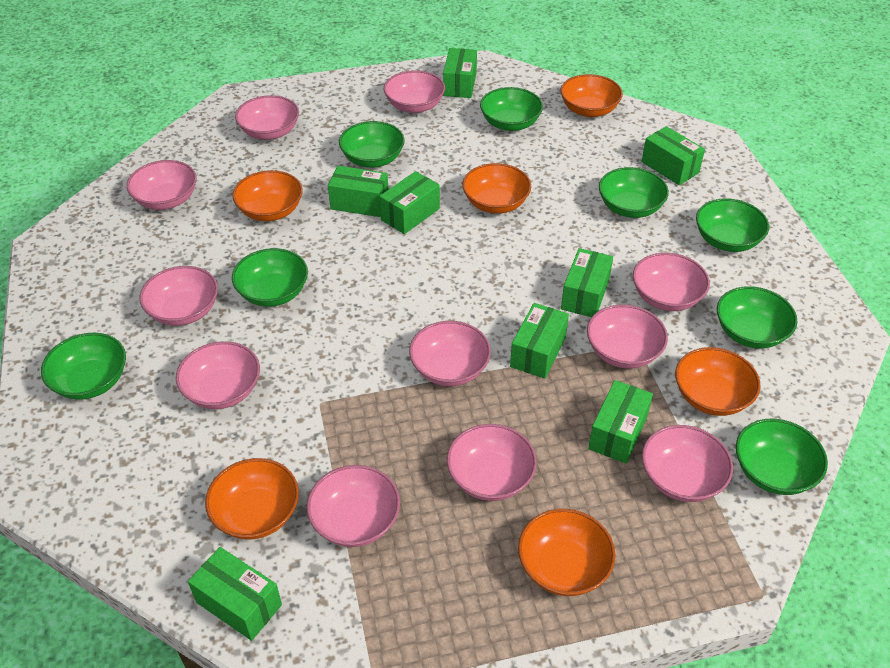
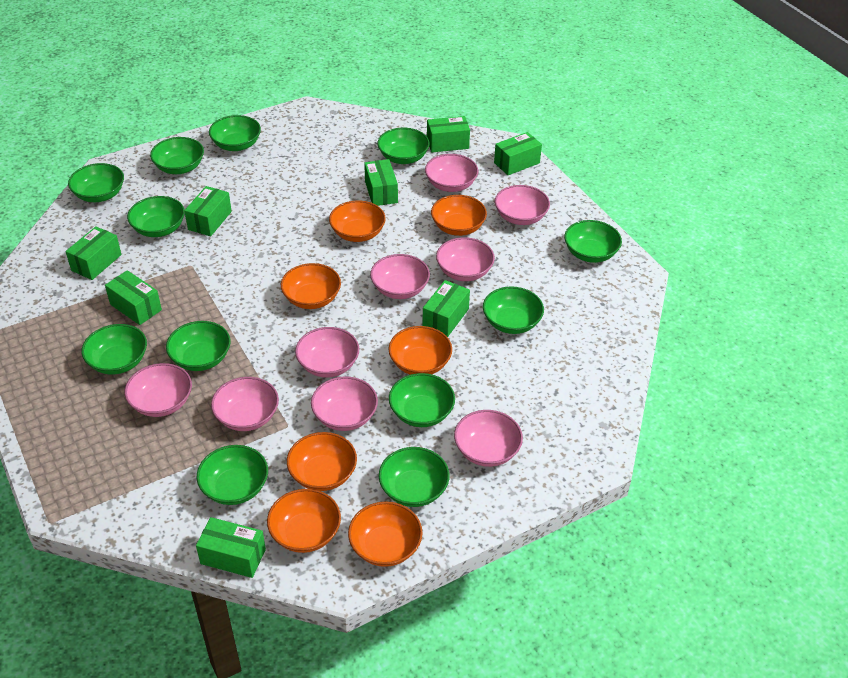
green bowl: 8 -> 12
orange bowl: 6 -> 7
pink bowl: 11 -> 9

